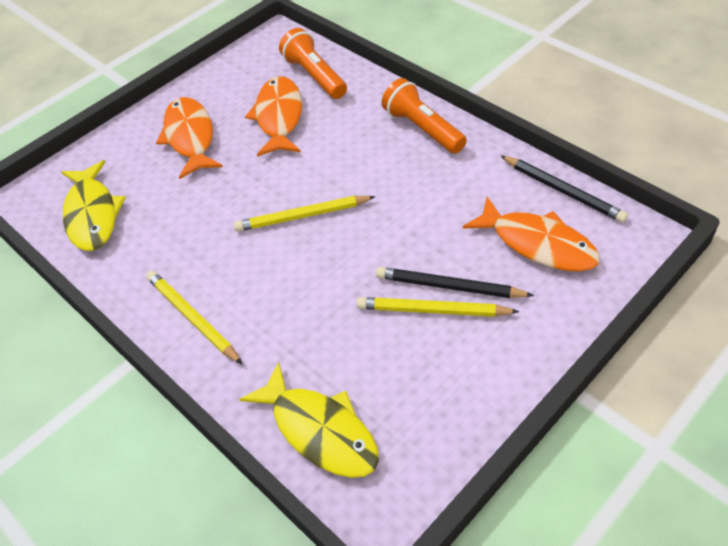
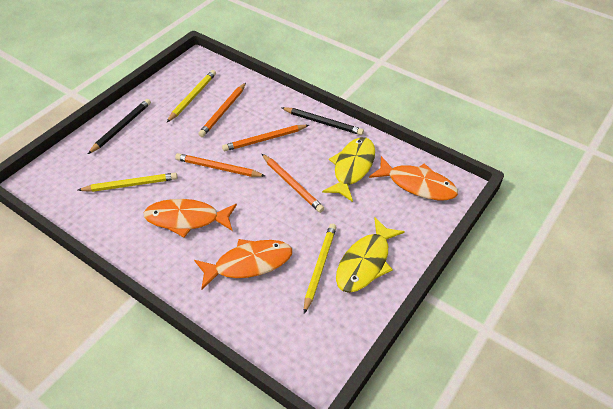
orange flashlight: 2 -> 0
orange pencil: 0 -> 4

